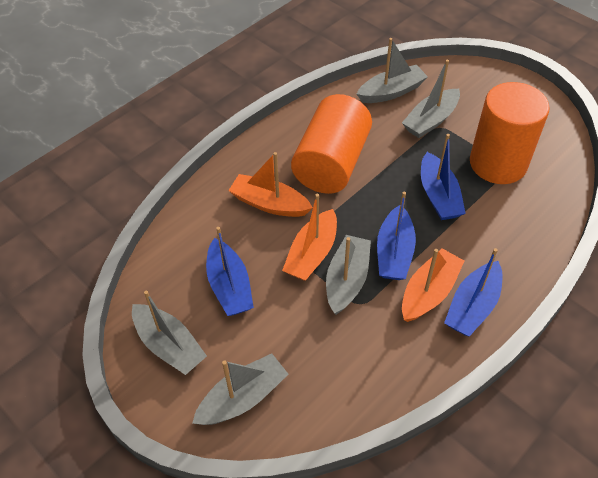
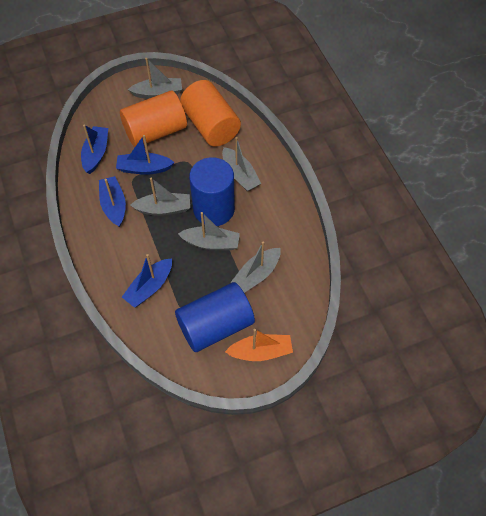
blue cylinder: 0 -> 2
orange boat: 3 -> 1

